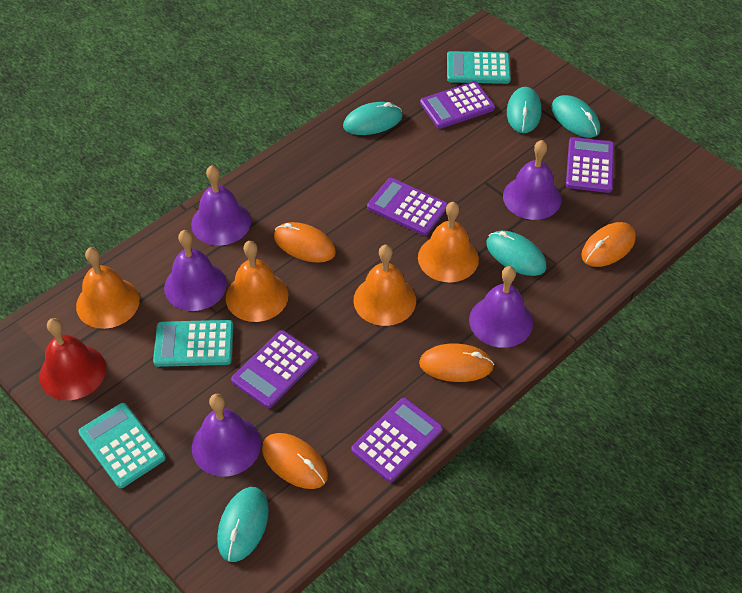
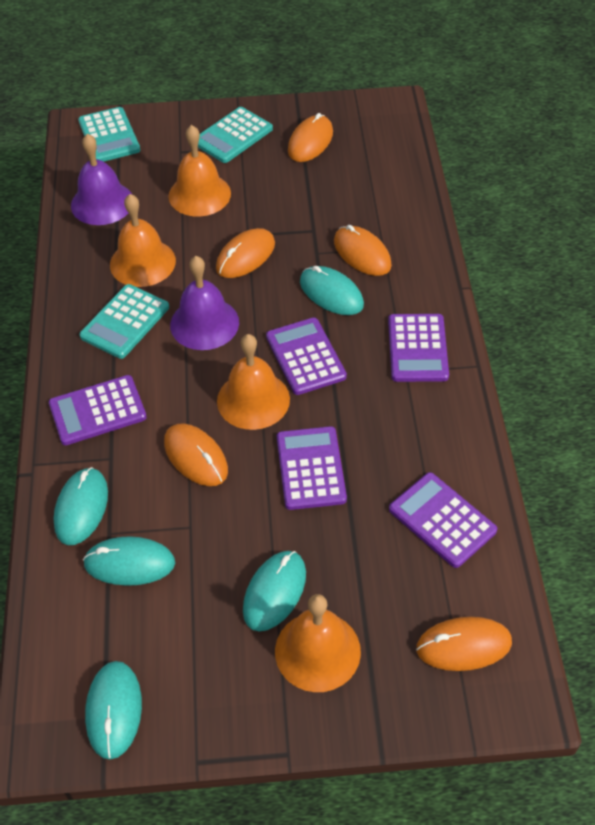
orange mouse: 4 -> 5
purple bell: 5 -> 2
red bell: 1 -> 0

